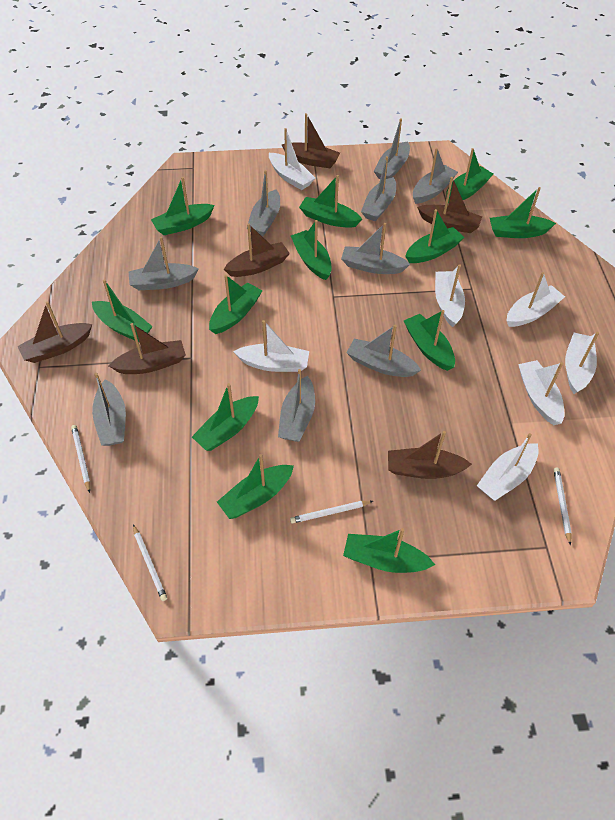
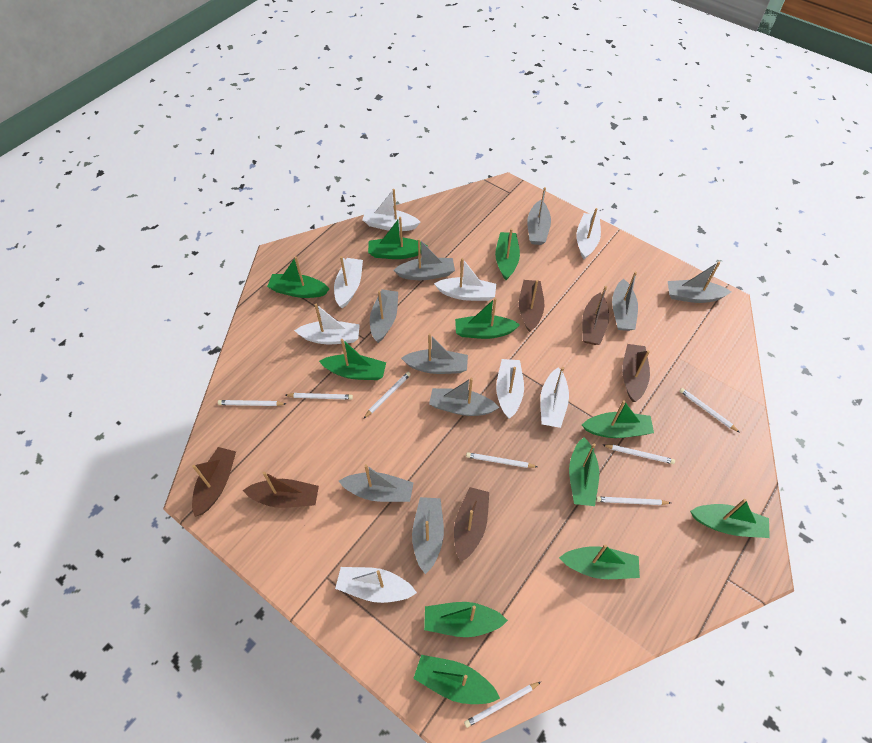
green boat: 12 -> 11
white boat: 7 -> 8
white pencil: 4 -> 8

